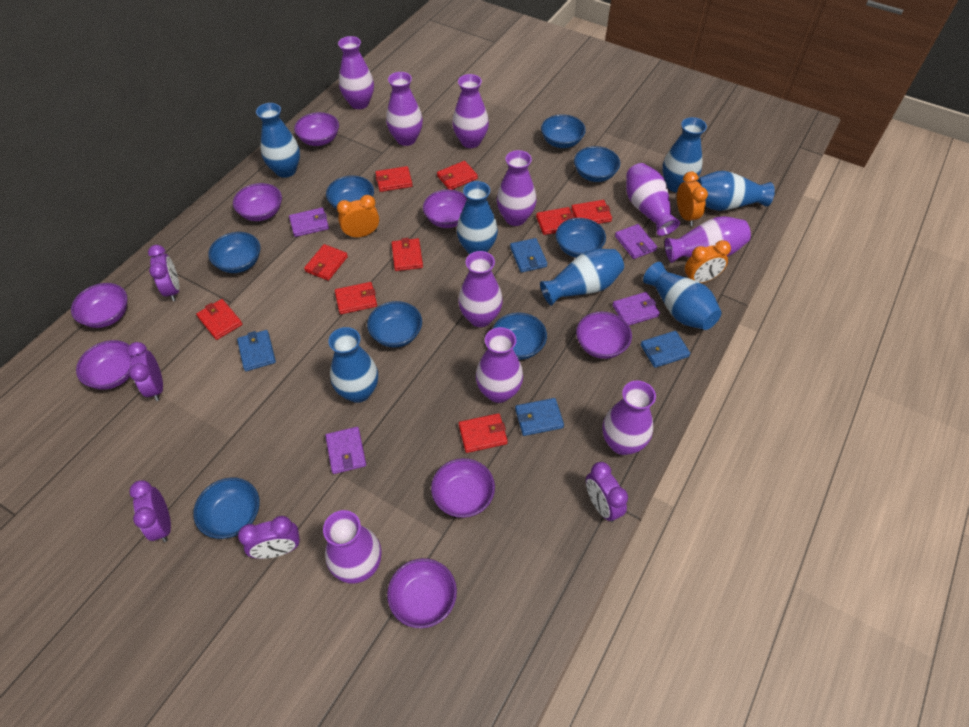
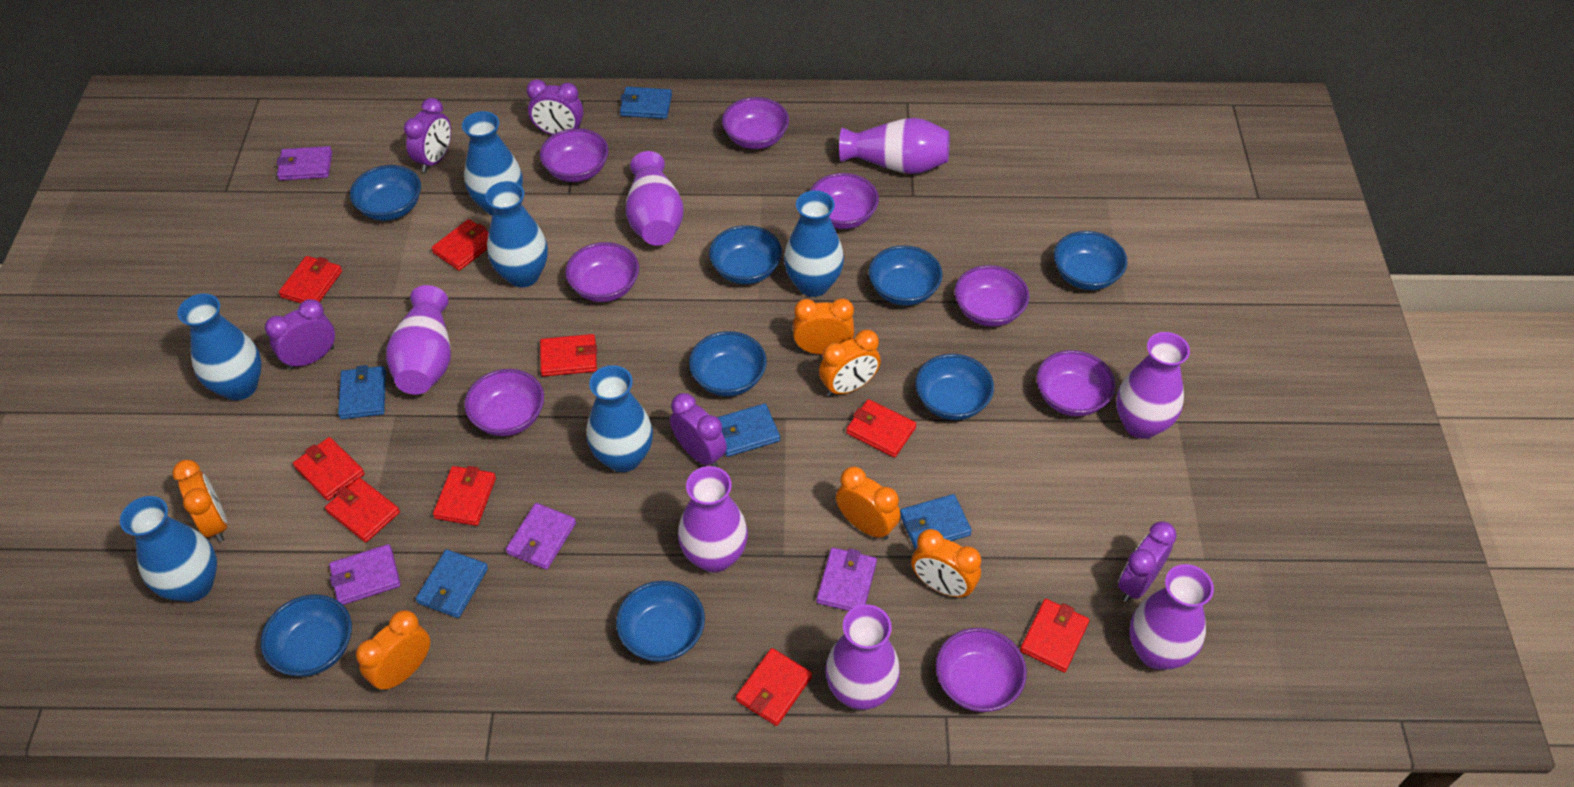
blue vase: 7 -> 6
blue wallet: 4 -> 5
orange clock: 3 -> 6
purple vase: 10 -> 7

